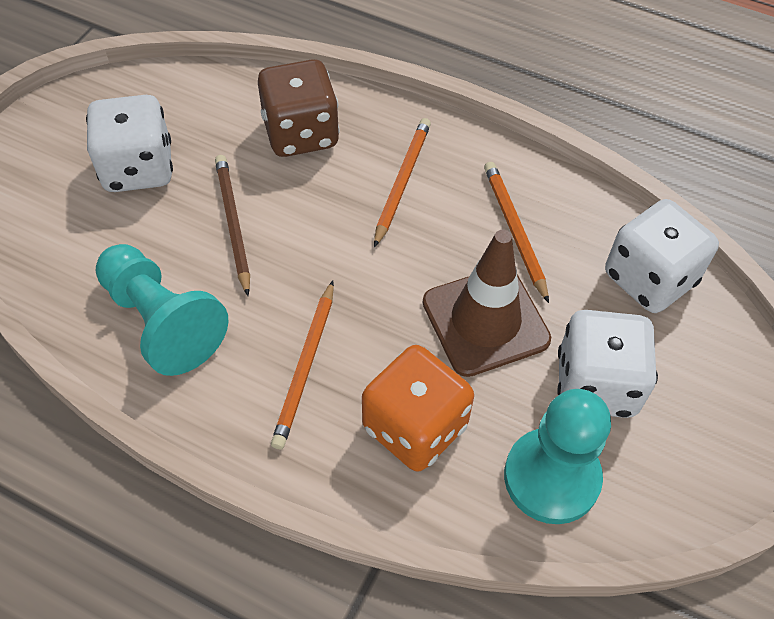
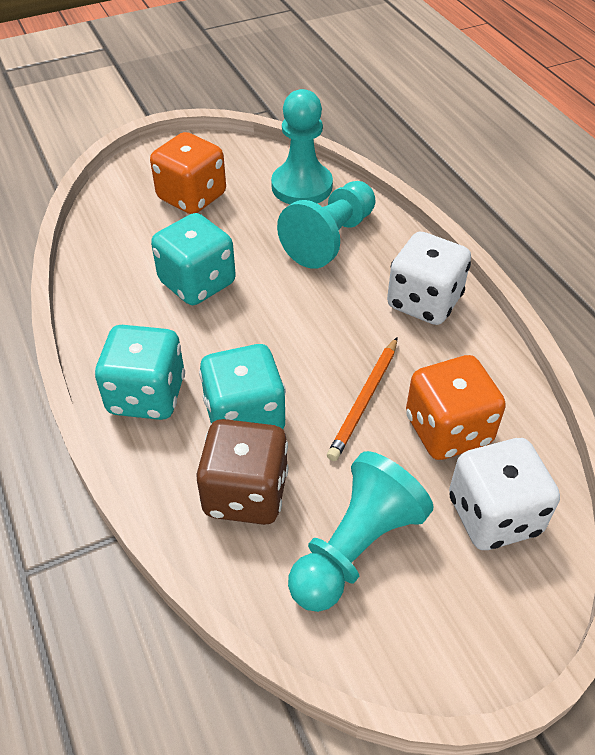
brown pencil: 1 -> 0
brown traffic cone: 1 -> 0
orange dice: 1 -> 2
orange pencil: 3 -> 1
turquoise dice: 0 -> 3
turquoise pawn: 2 -> 3
white dice: 3 -> 2

